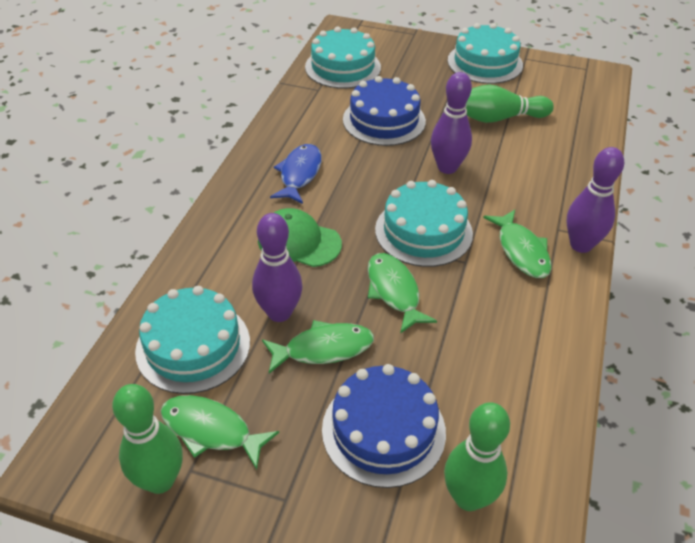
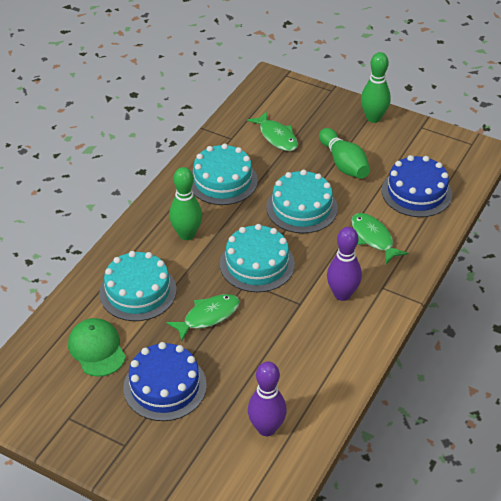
blue fish: 1 -> 0
green fish: 4 -> 3
purple bowling pin: 3 -> 2

